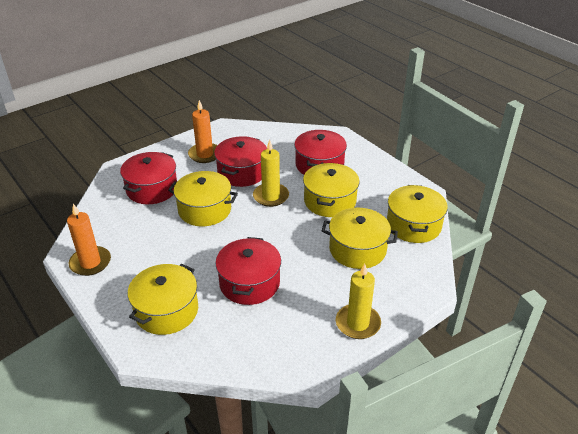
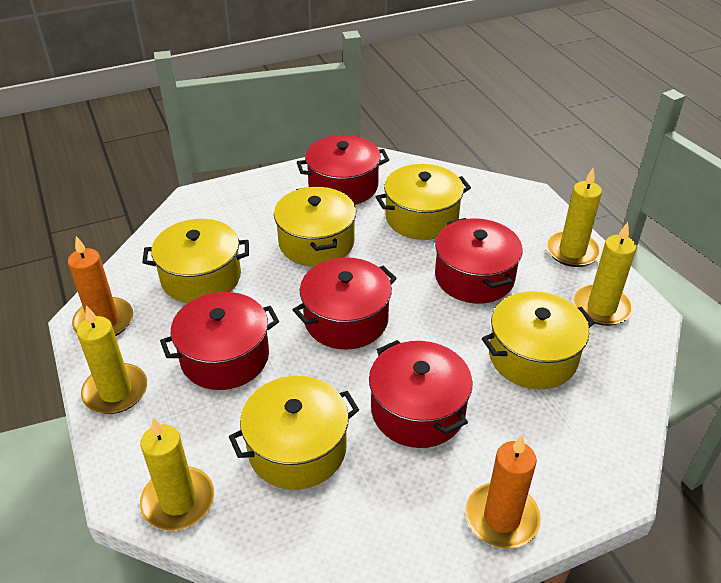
red pot: 4 -> 5
yellow candle: 2 -> 4

